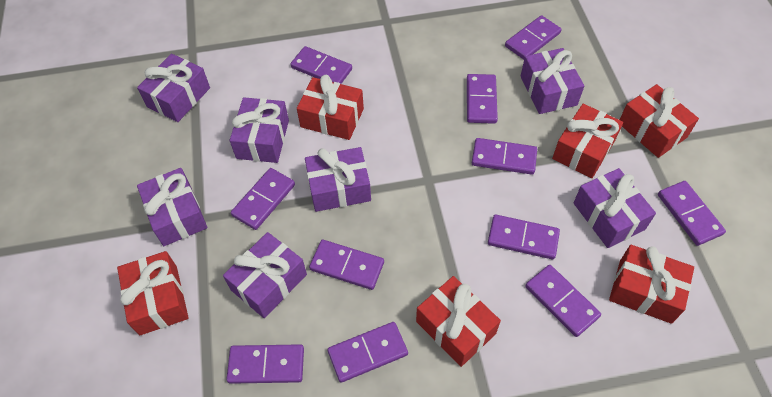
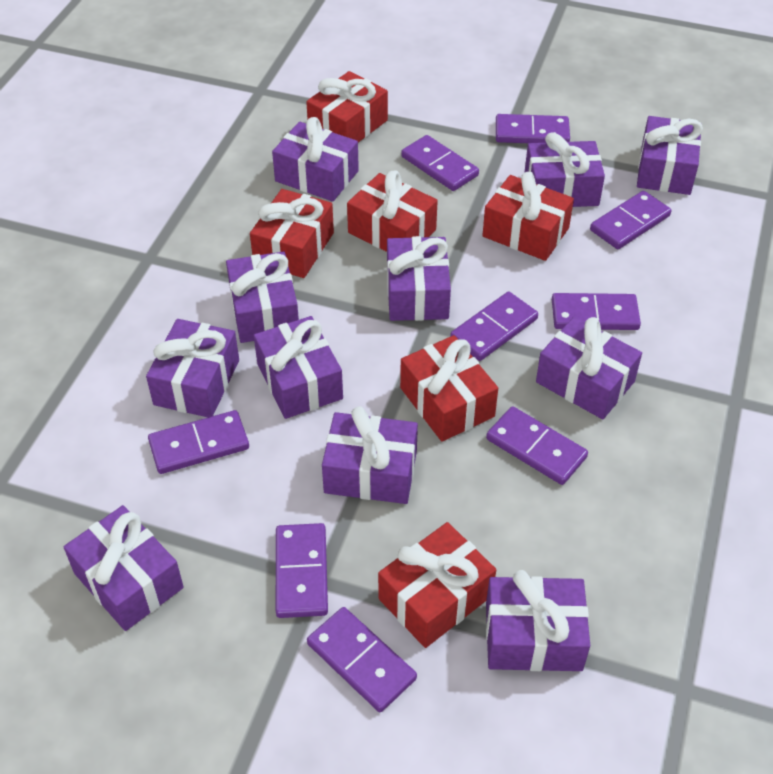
purple domino: 11 -> 9
purple gift: 7 -> 11

